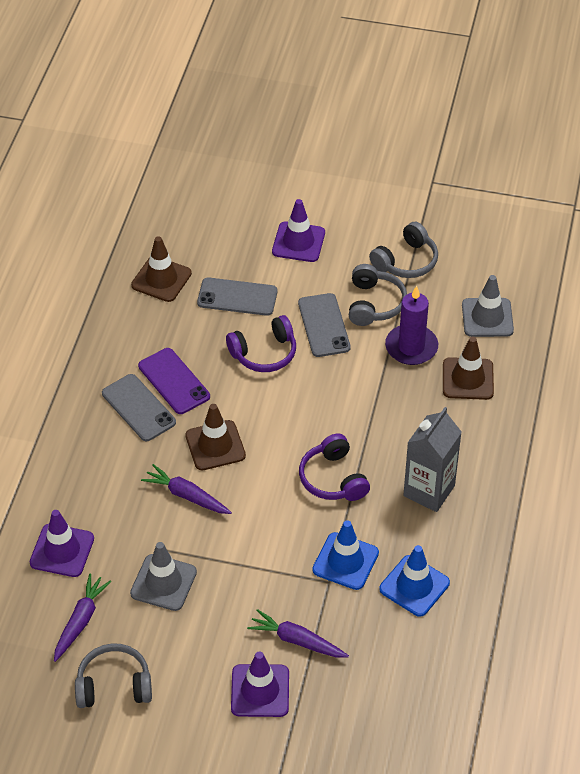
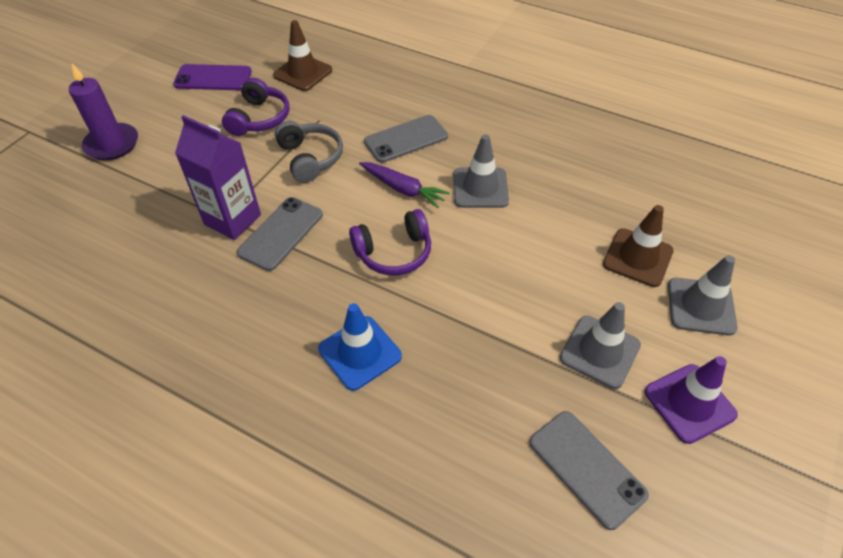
blue traffic cone: 2 -> 1
brown traffic cone: 3 -> 2
grey carton: 1 -> 0
grey headphones: 3 -> 1
grey traffic cone: 2 -> 3
purple carrot: 3 -> 1
purple carton: 0 -> 1
purple traffic cone: 3 -> 1

